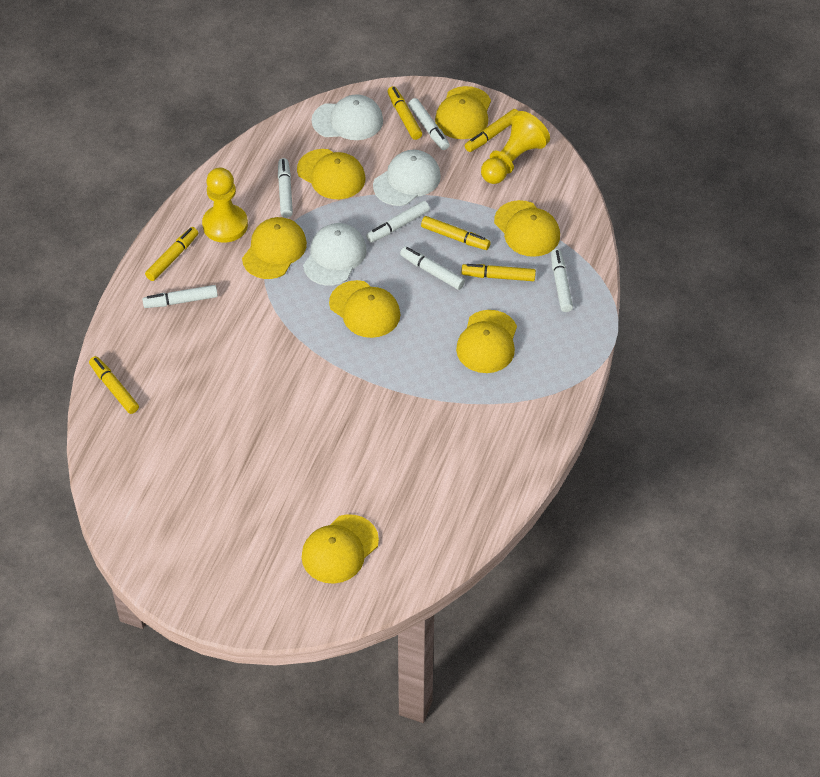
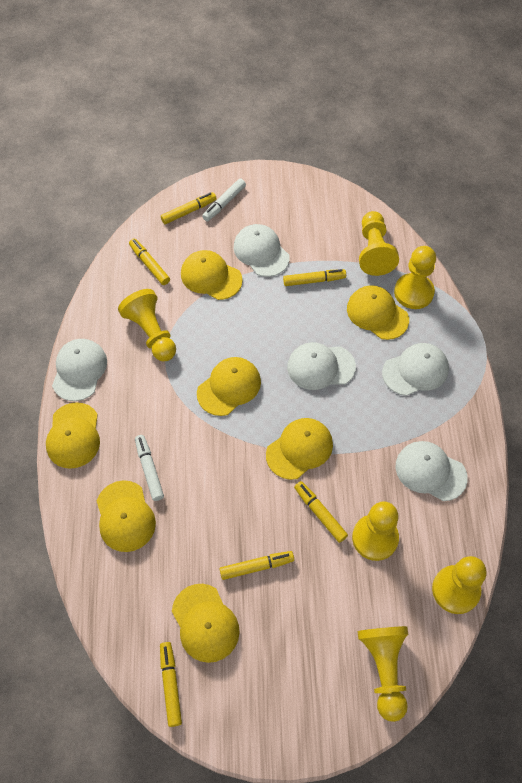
white cap: 3 -> 5
white marker: 6 -> 2
yellow pawn: 2 -> 6

